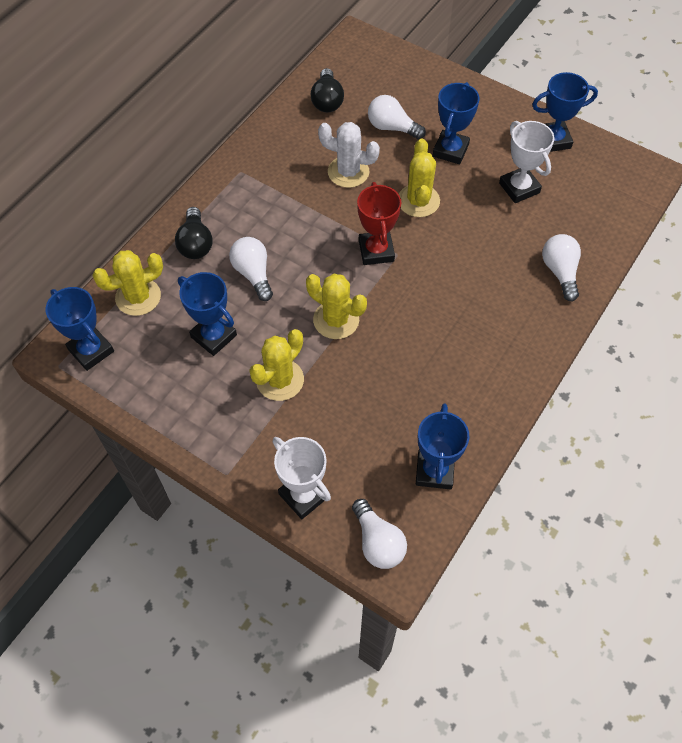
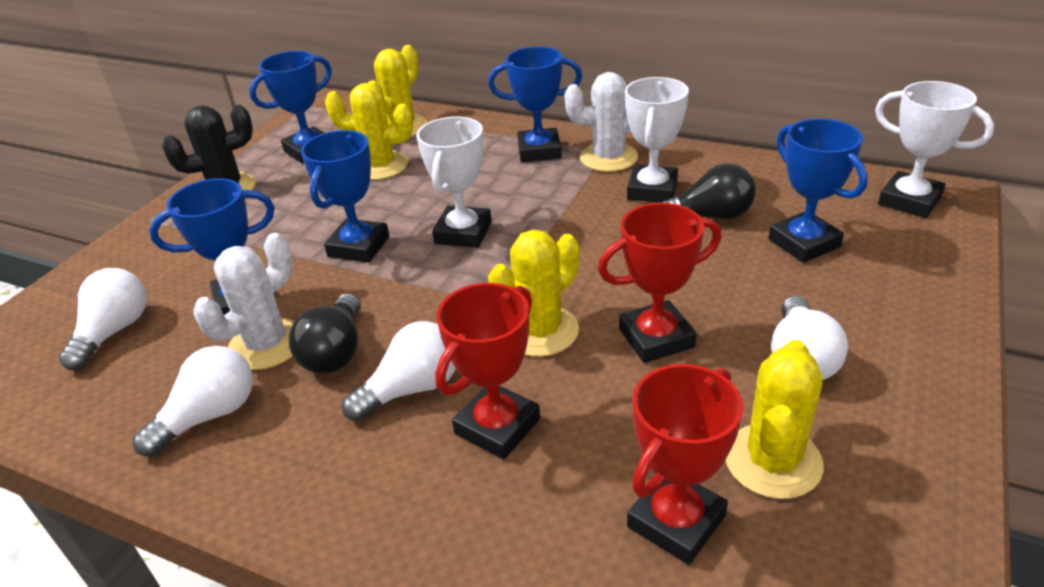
black cactus: 0 -> 1
red trophy: 1 -> 3
white cactus: 1 -> 2
white trophy: 2 -> 3

